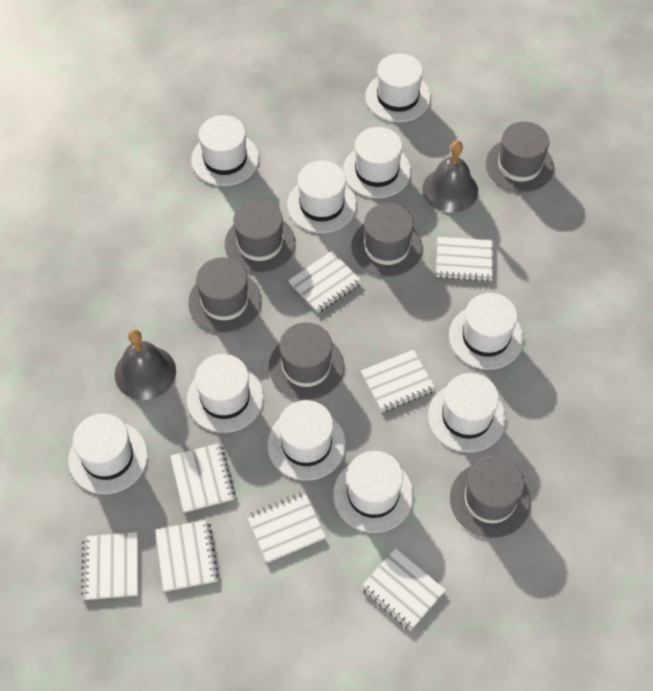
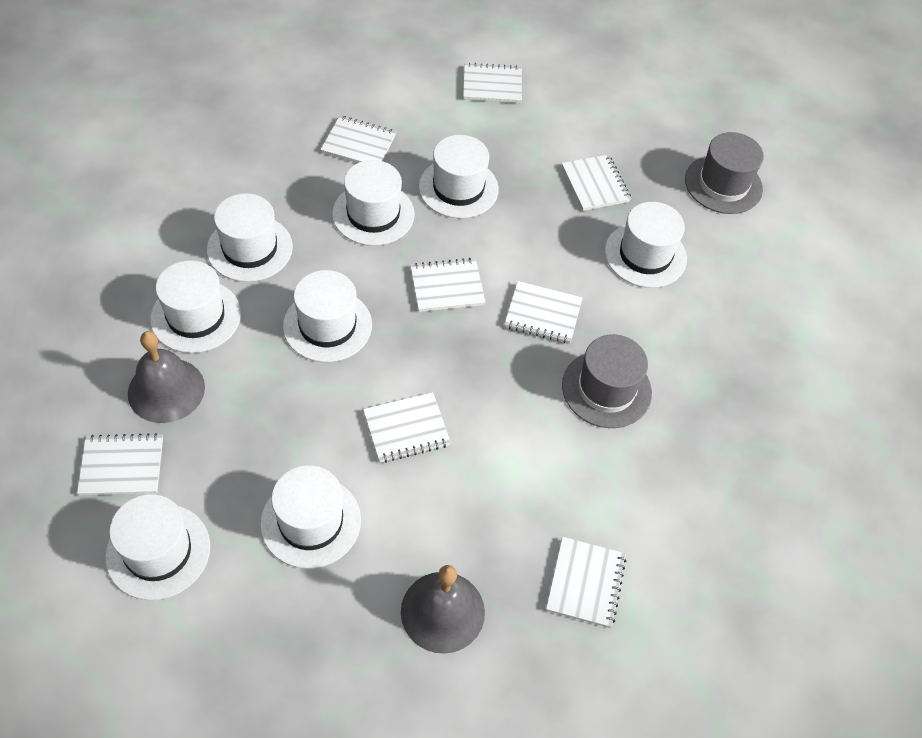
grey hat: 6 -> 2
white hat: 10 -> 8

